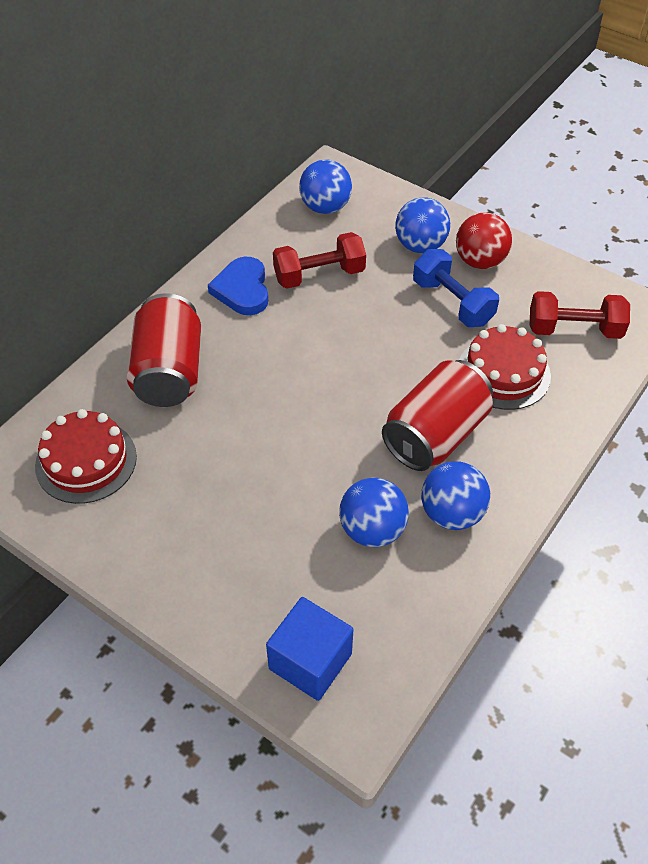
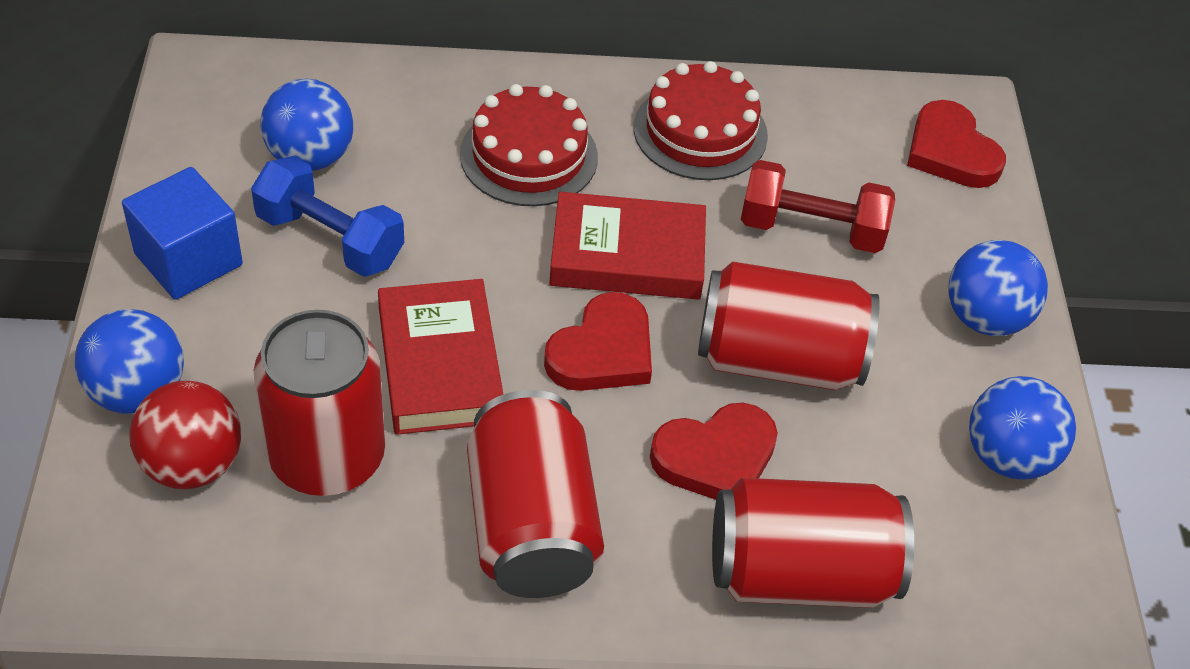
blue heart: 1 -> 0
red book: 0 -> 2
red can: 2 -> 4
red dumbbell: 2 -> 1
red heart: 0 -> 3

